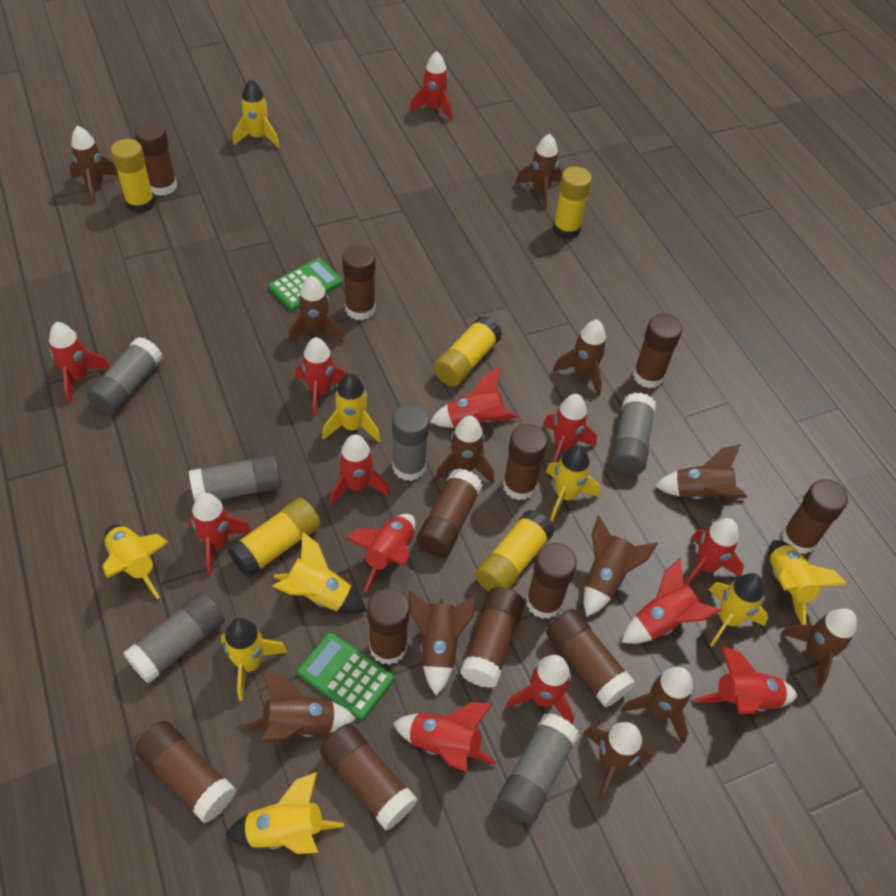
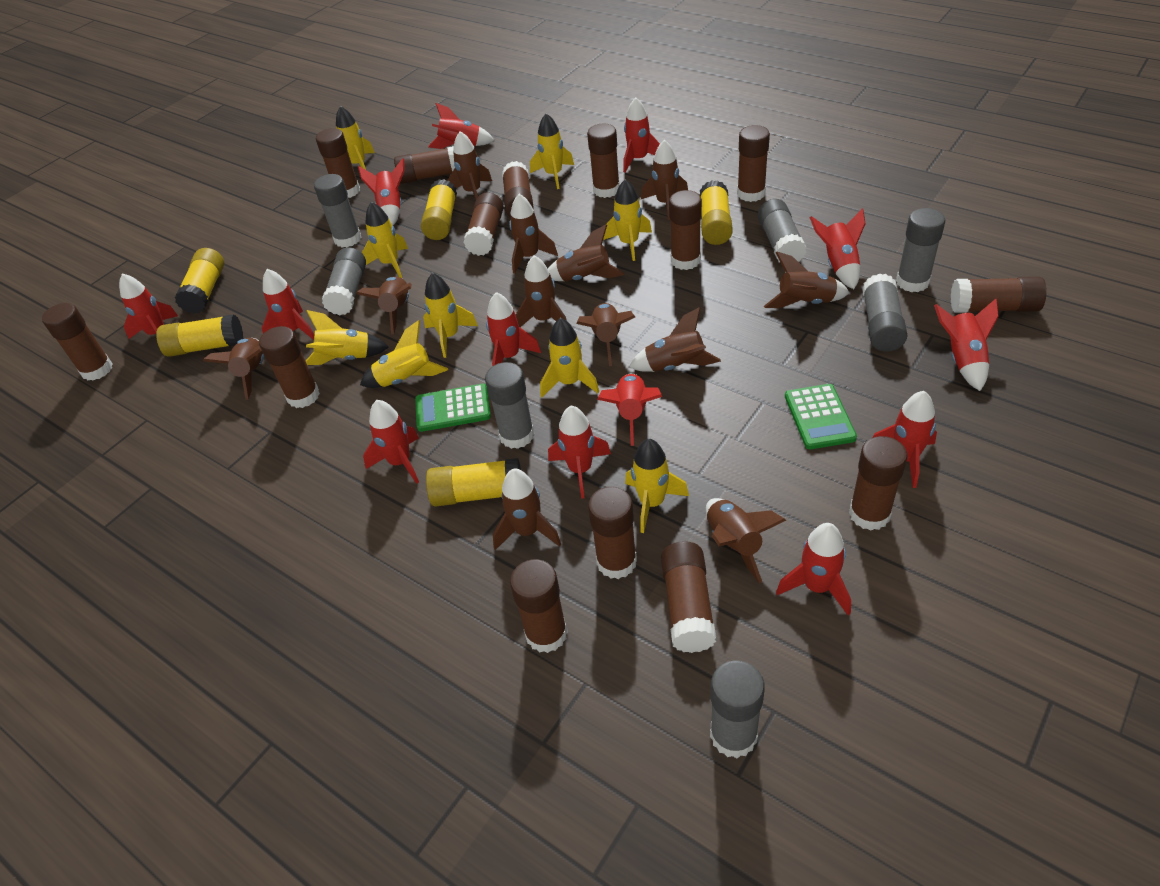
brown glue stick: 12 -> 14
grey glue stick: 6 -> 7

